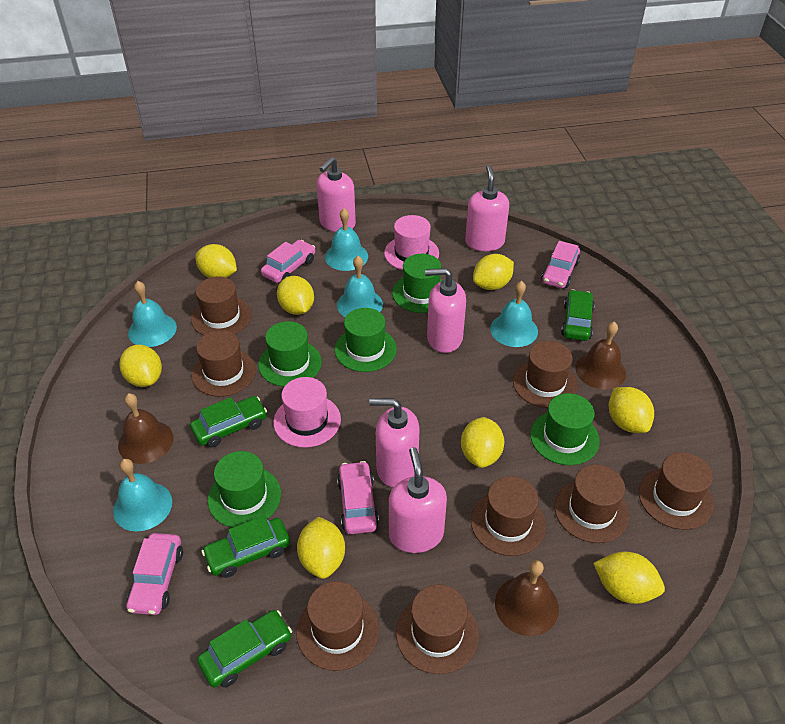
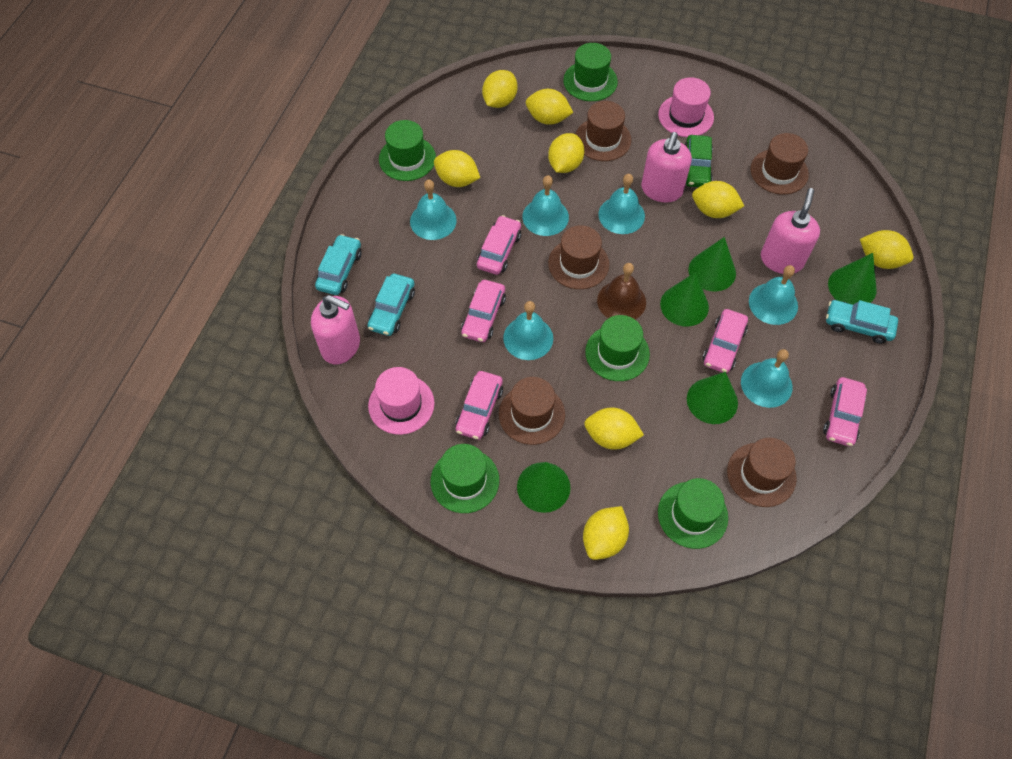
brown bell: 3 -> 1
brown hat: 8 -> 5
green car: 4 -> 1
green cone: 0 -> 5
pink car: 4 -> 5
pink soap dispenser: 5 -> 3
turquoise bell: 5 -> 6
turquoise car: 0 -> 3

